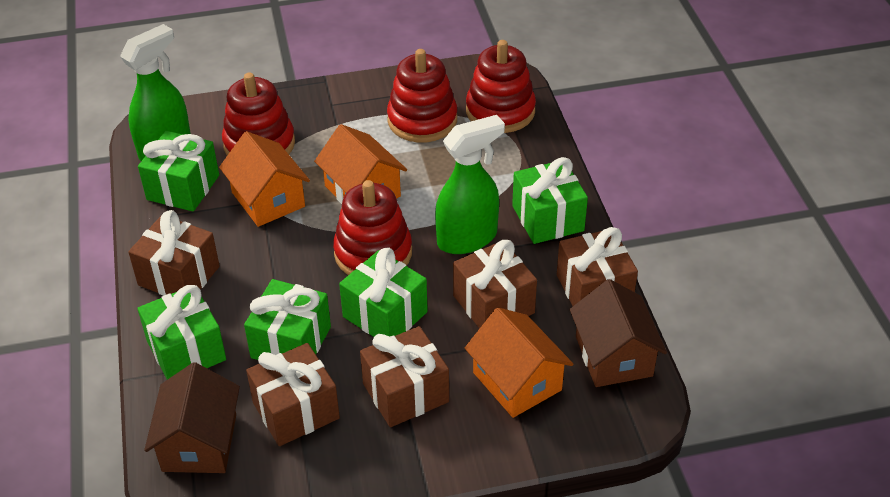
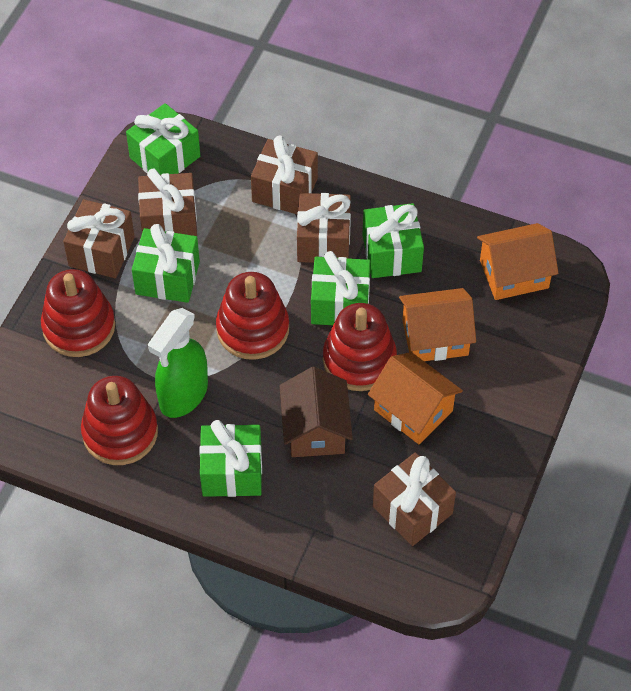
brown house: 2 -> 1
green spray bottle: 2 -> 1

